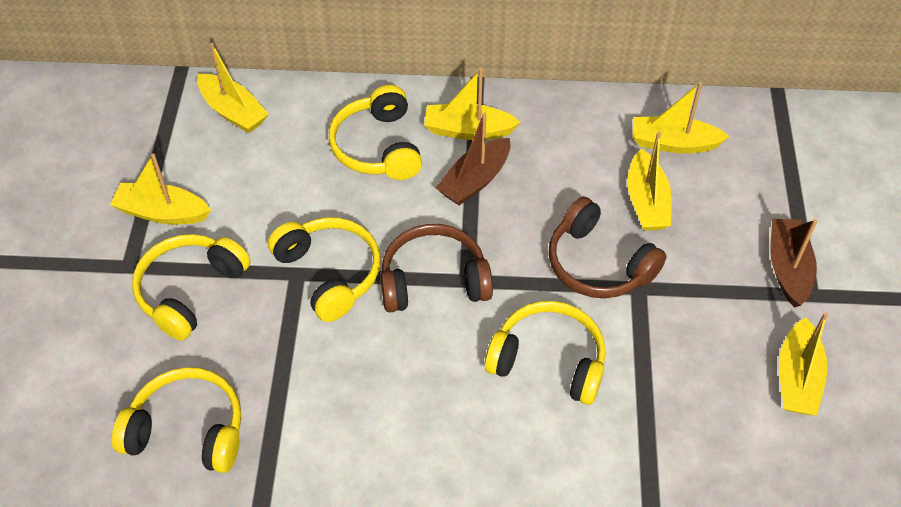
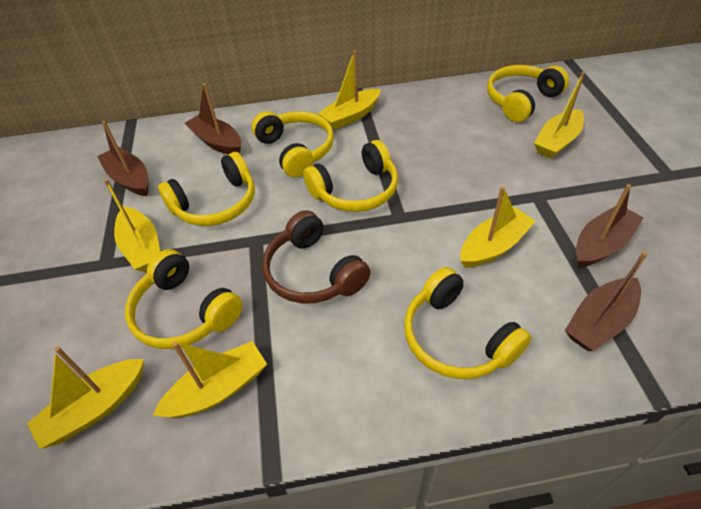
brown boat: 2 -> 4
brown headphones: 2 -> 1
yellow headphones: 5 -> 6

